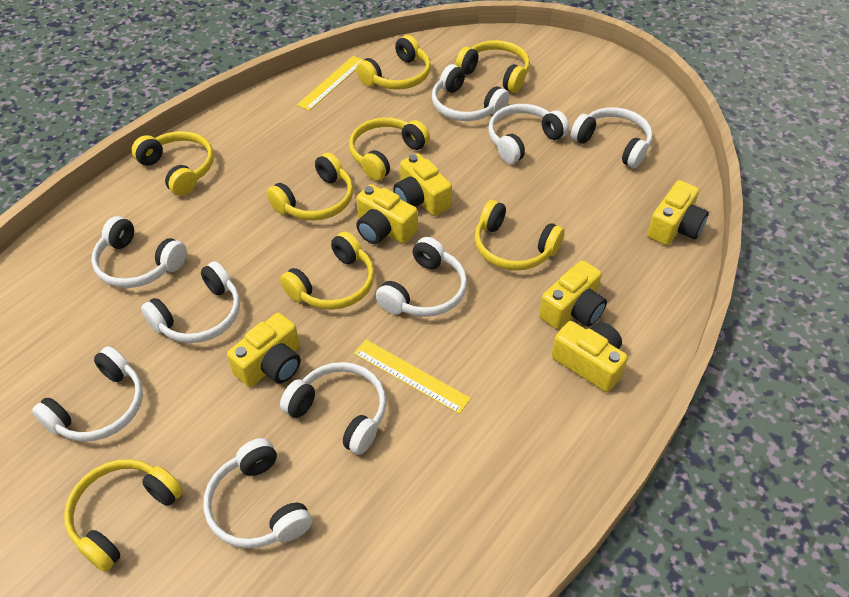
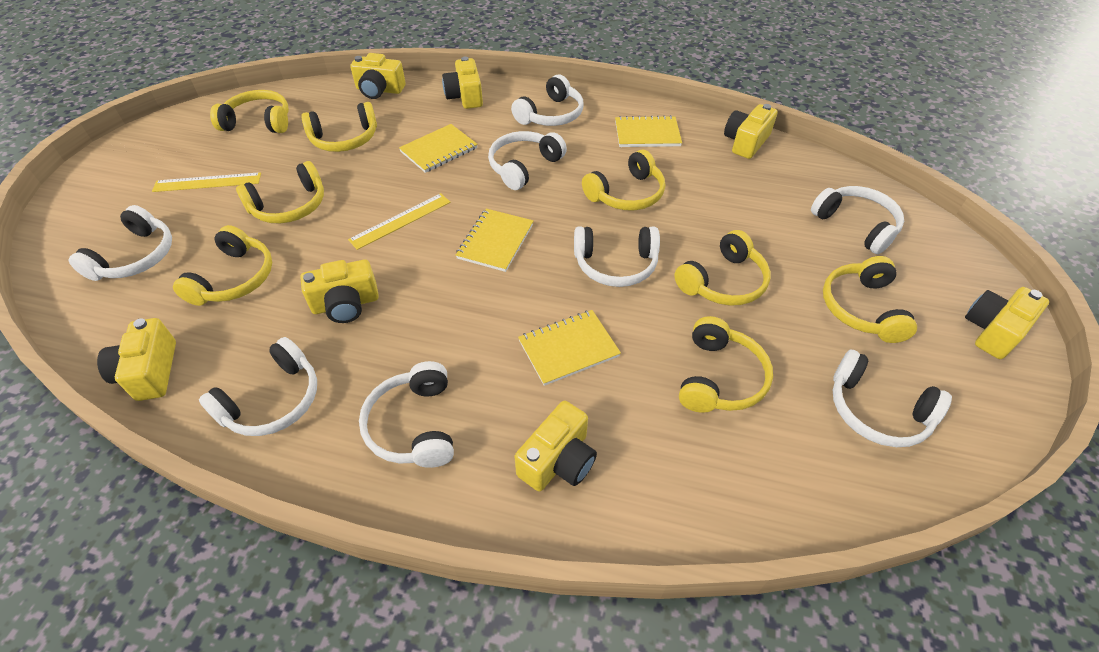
white headphones: 9 -> 8
yellow camera: 6 -> 7
yellow notebook: 0 -> 4

